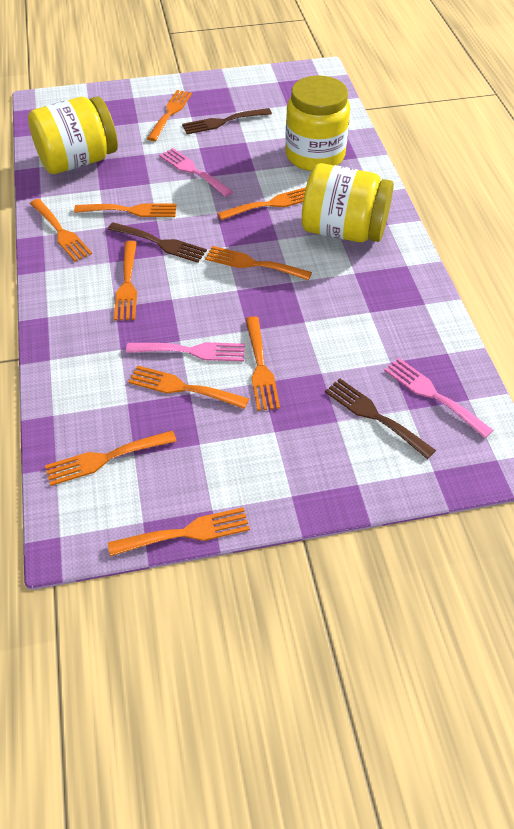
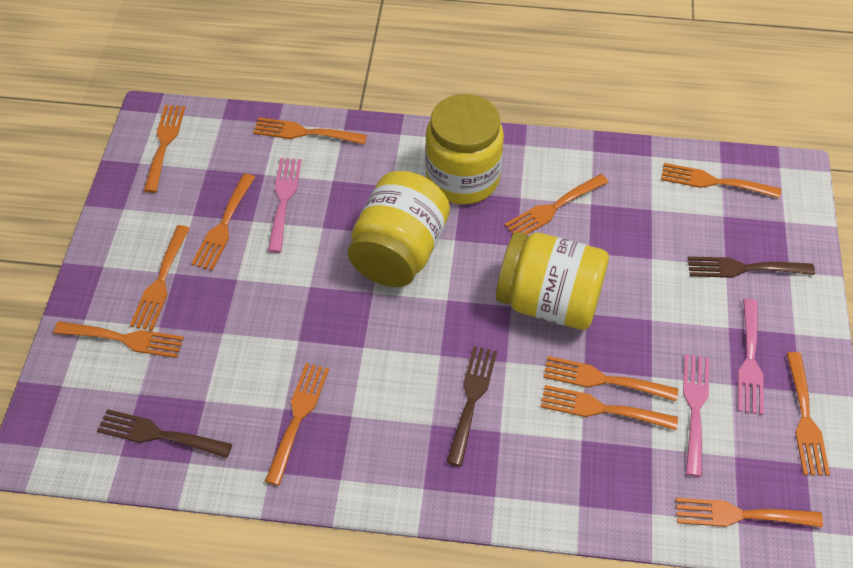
orange fork: 10 -> 12

